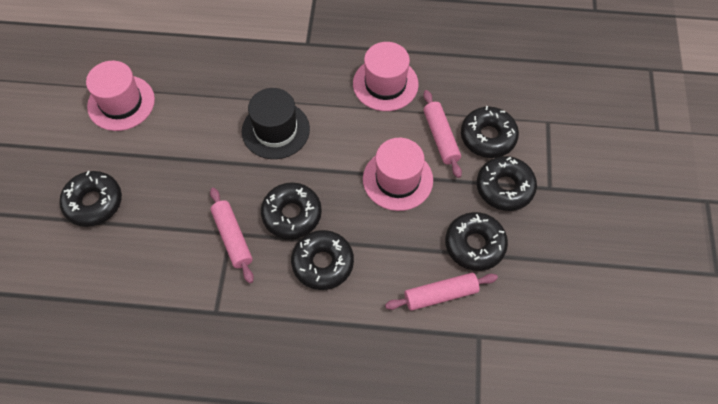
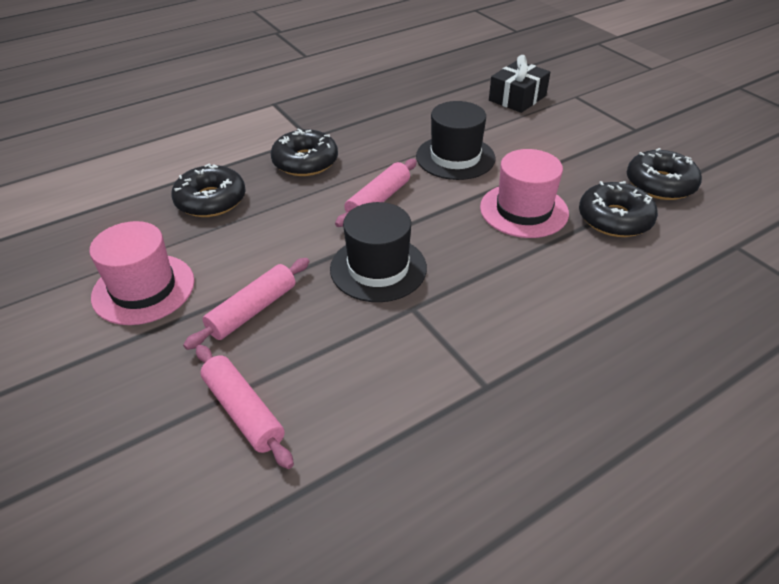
black donut: 6 -> 4
black gift: 0 -> 1
black hat: 1 -> 2
pink hat: 3 -> 2

